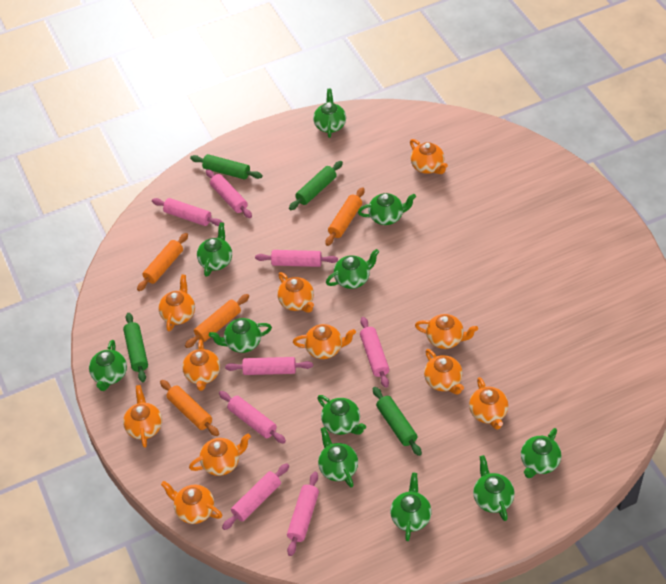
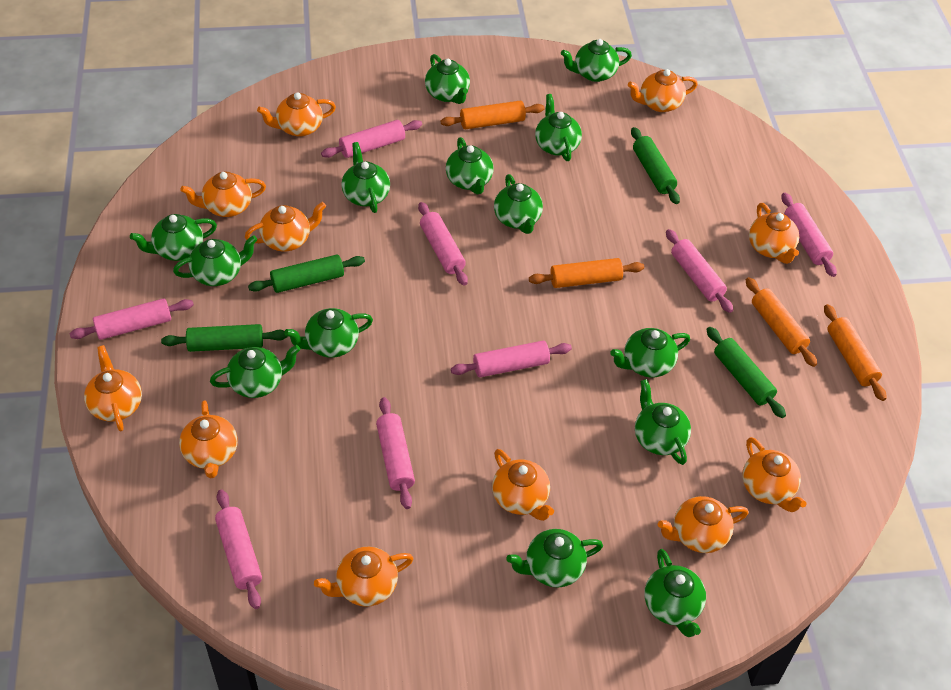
green teapot: 11 -> 14

